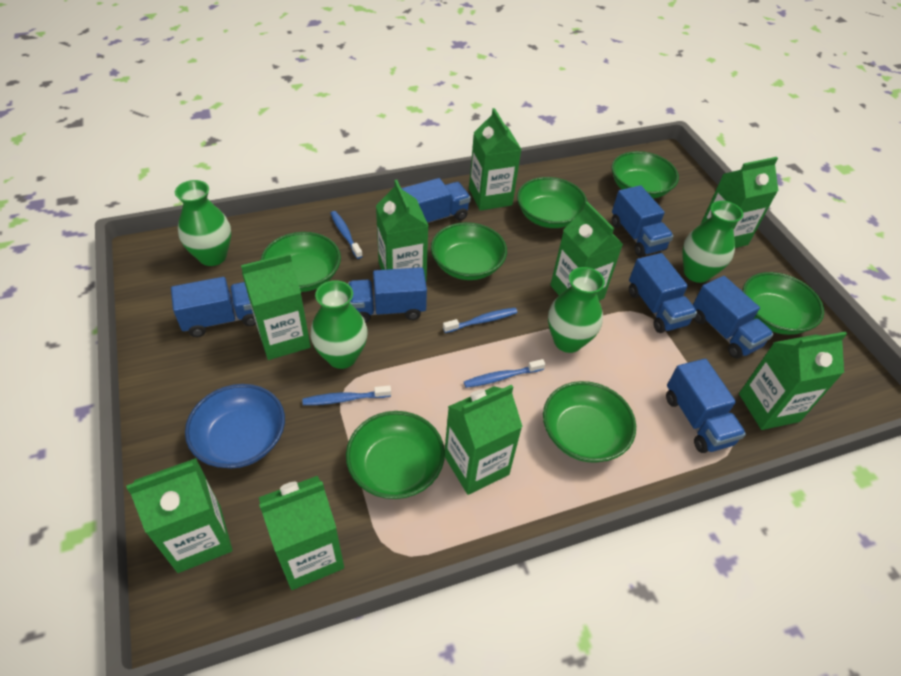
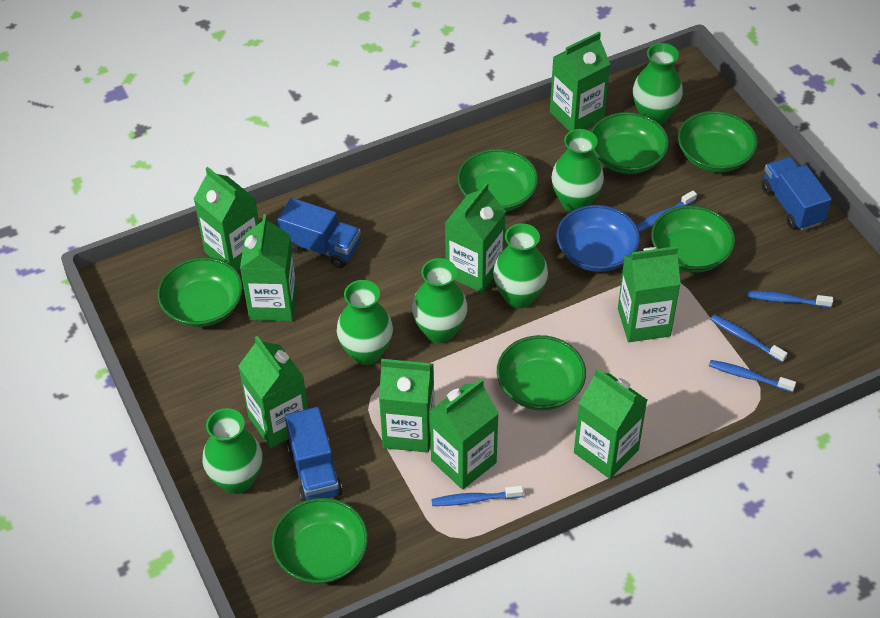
blue toothbrush: 4 -> 5
blue truck: 7 -> 3
green vase: 4 -> 6

